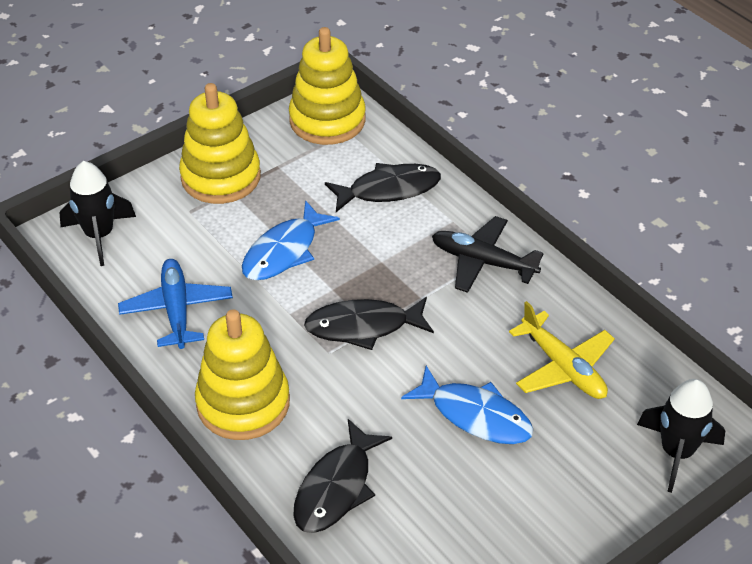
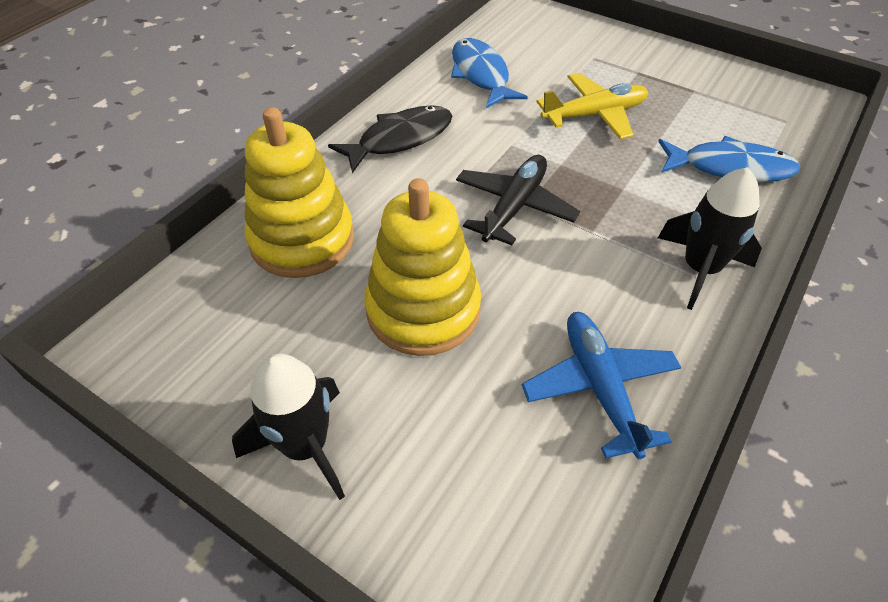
black fish: 3 -> 1
yellow stacking toy: 3 -> 2

